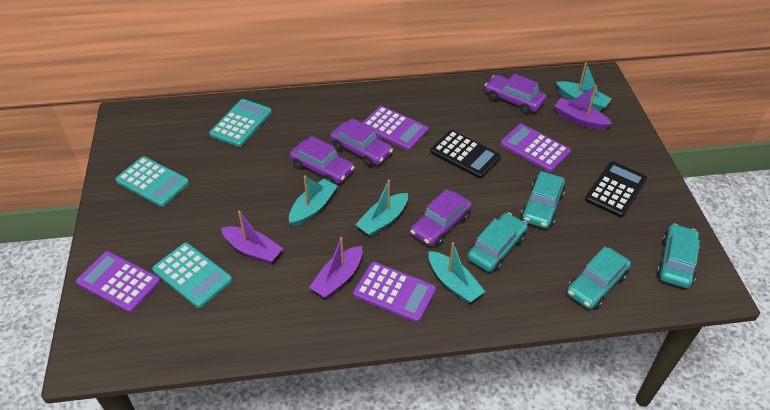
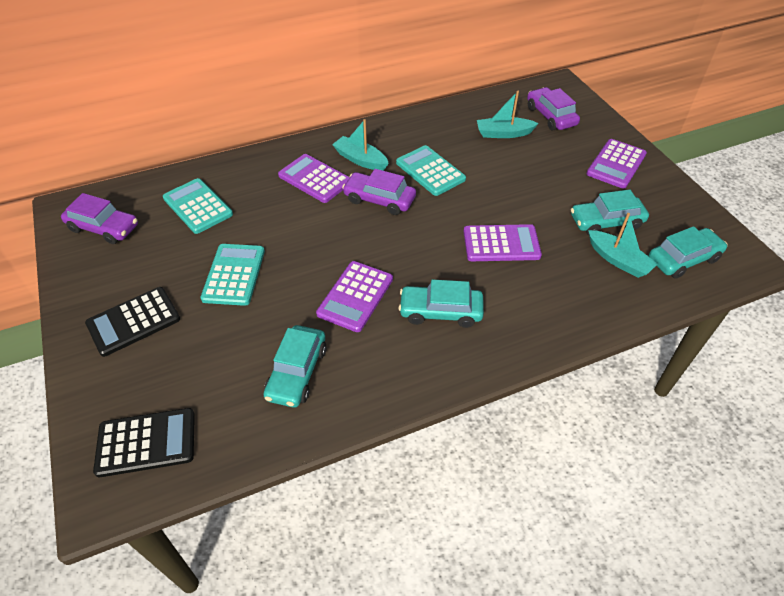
purple boat: 3 -> 0
purple car: 4 -> 3
turquoise boat: 4 -> 3

